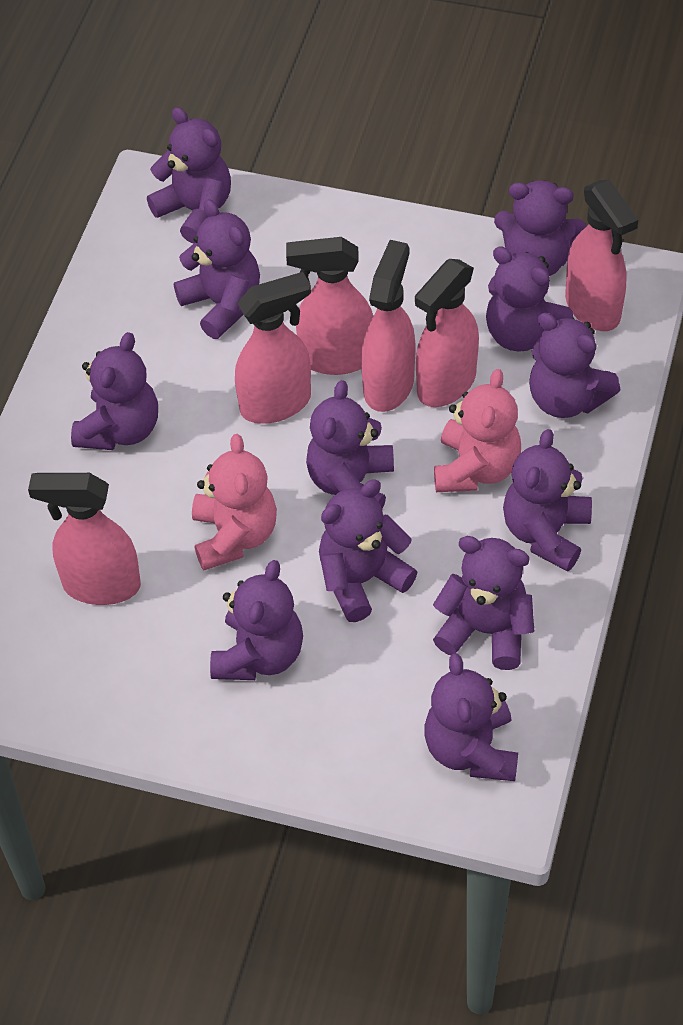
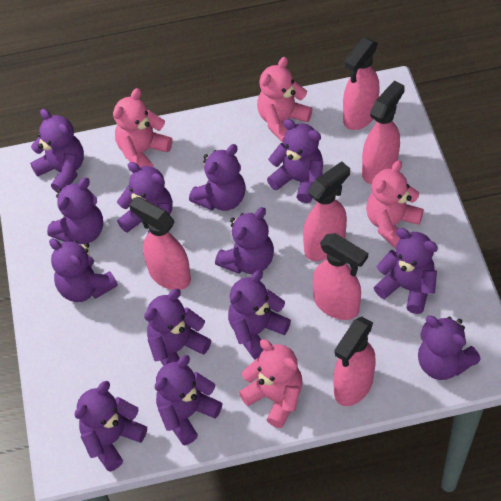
pink teddy bear: 2 -> 4
purple teddy bear: 12 -> 13

